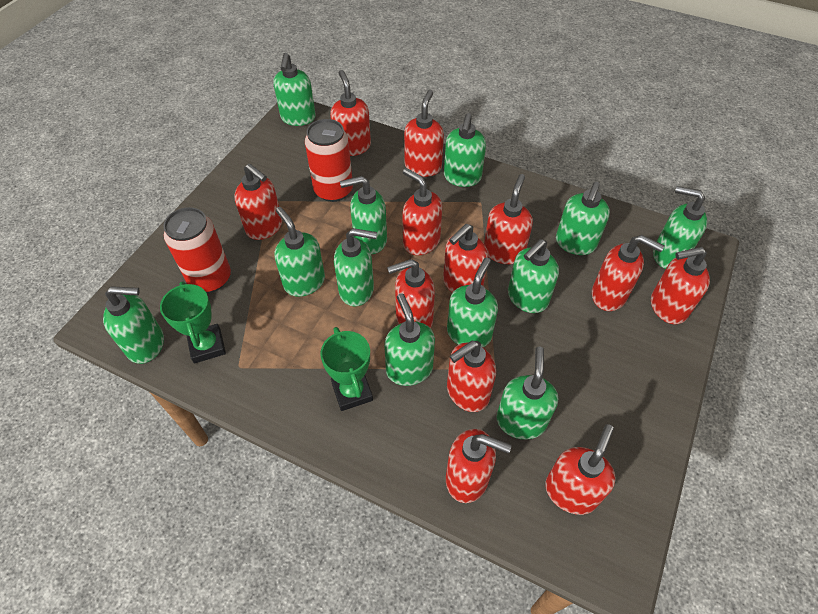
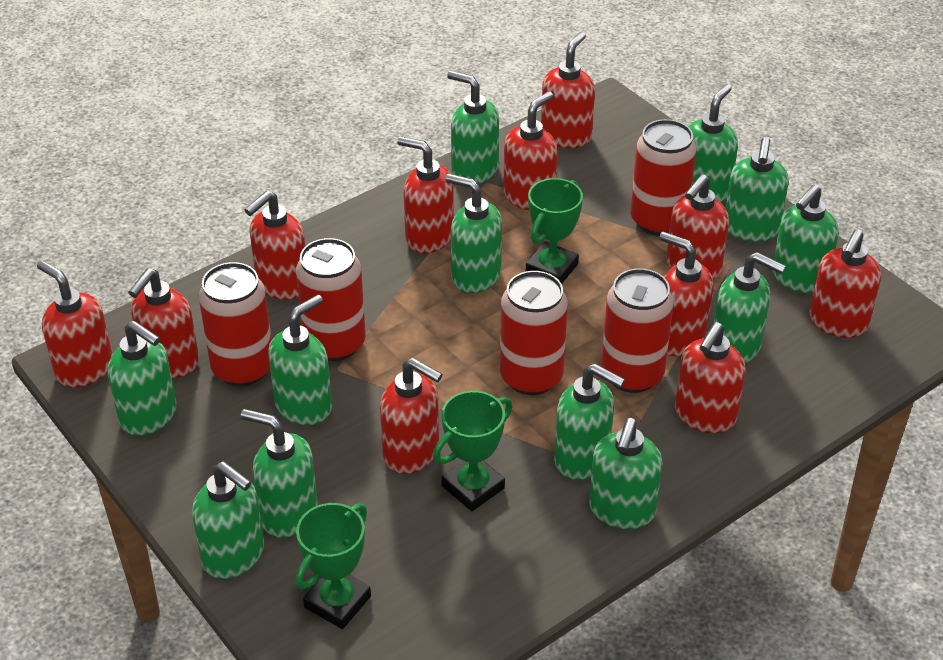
green trophy: 2 -> 3
red can: 2 -> 5
red soap dispenser: 12 -> 11

